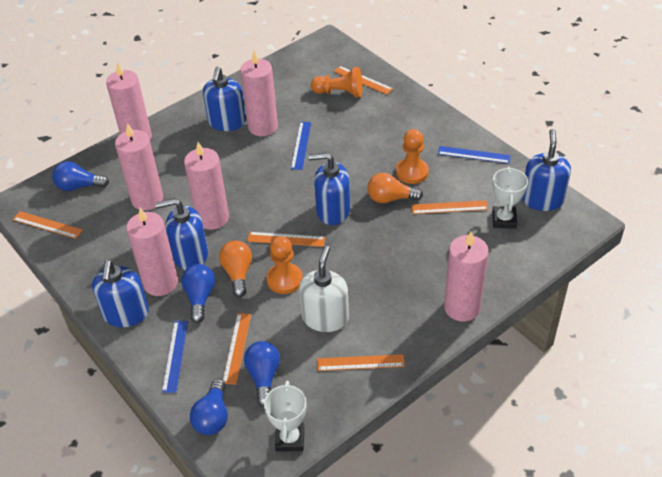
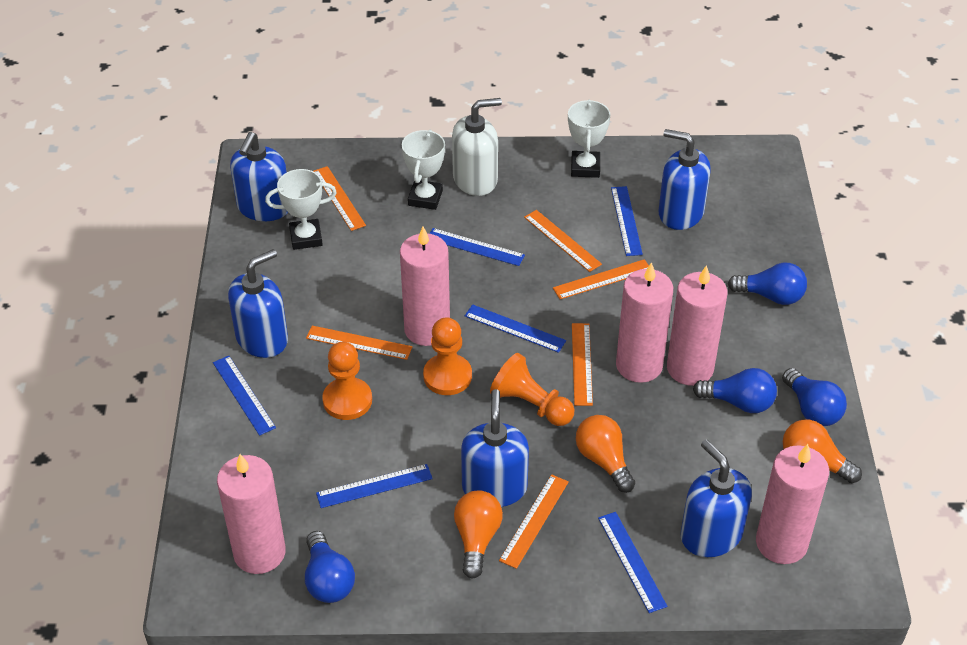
blue ruler: 3 -> 6
orange light bulb: 2 -> 3
pink candle: 6 -> 5
white trophy: 2 -> 3

